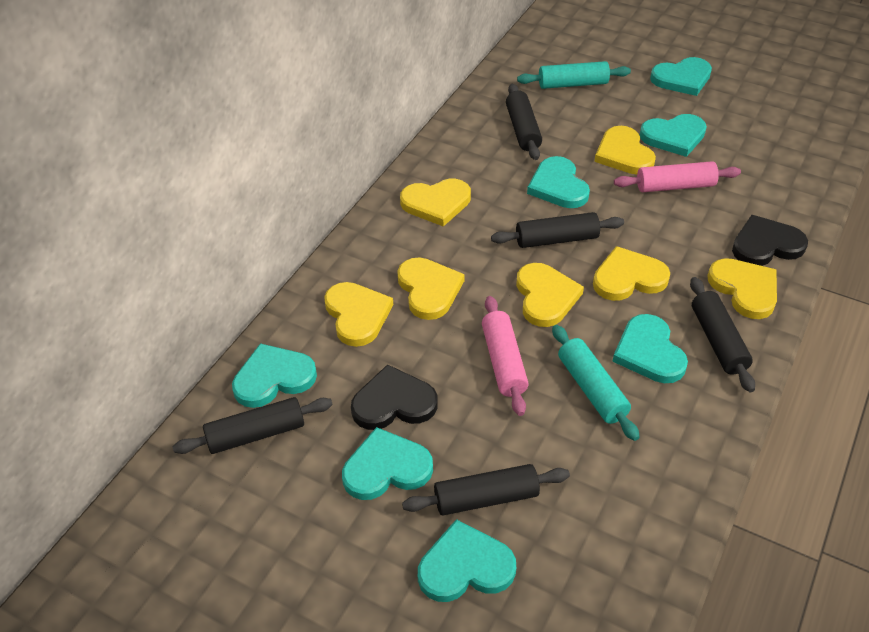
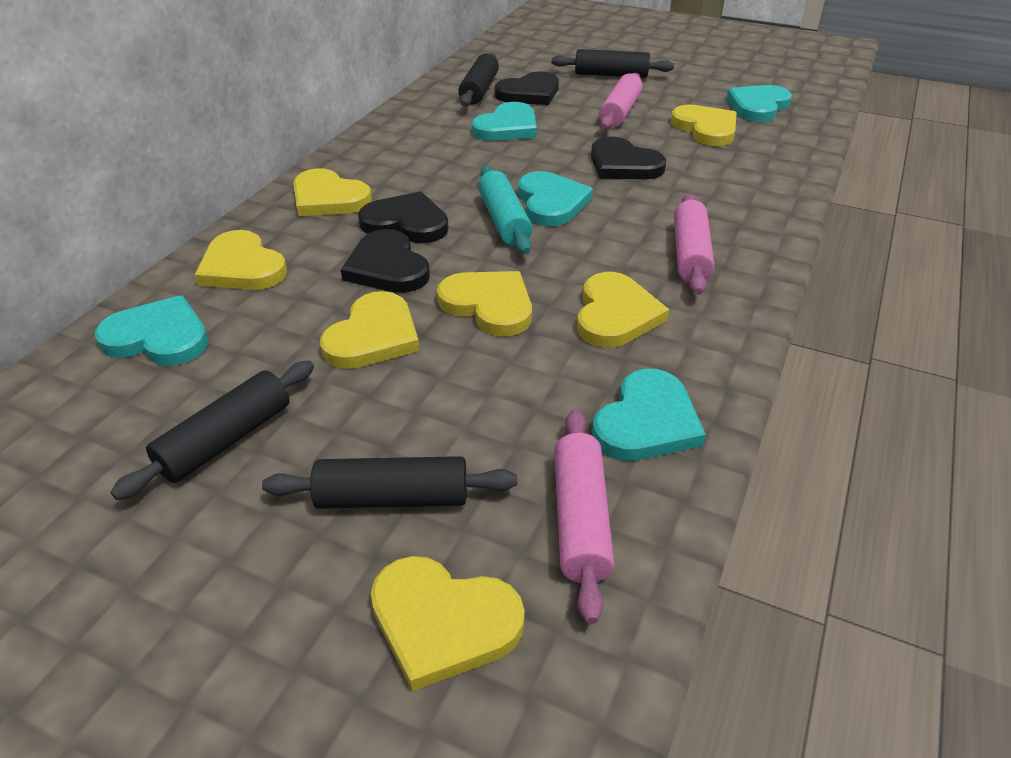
black heart: 2 -> 4
black rolling pin: 5 -> 4
pink rolling pin: 2 -> 3
turquoise heart: 7 -> 5
turquoise rolling pin: 2 -> 1

